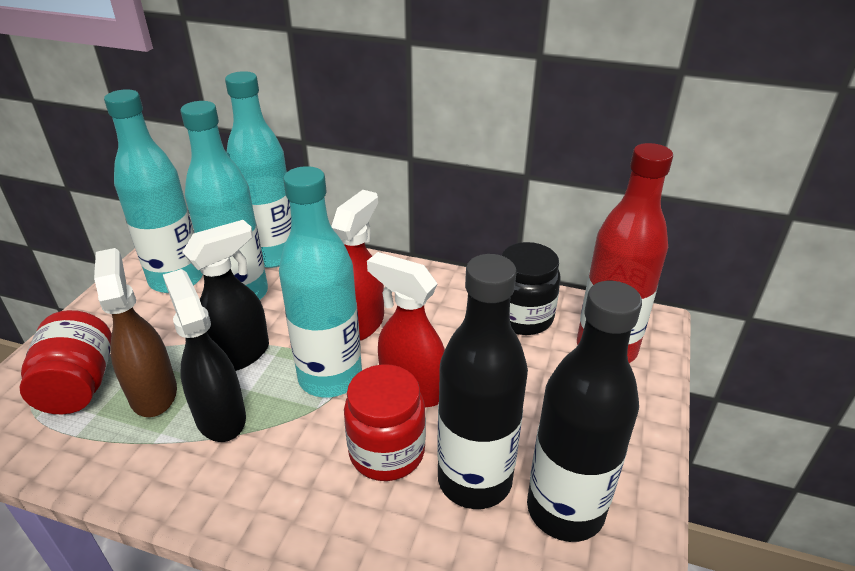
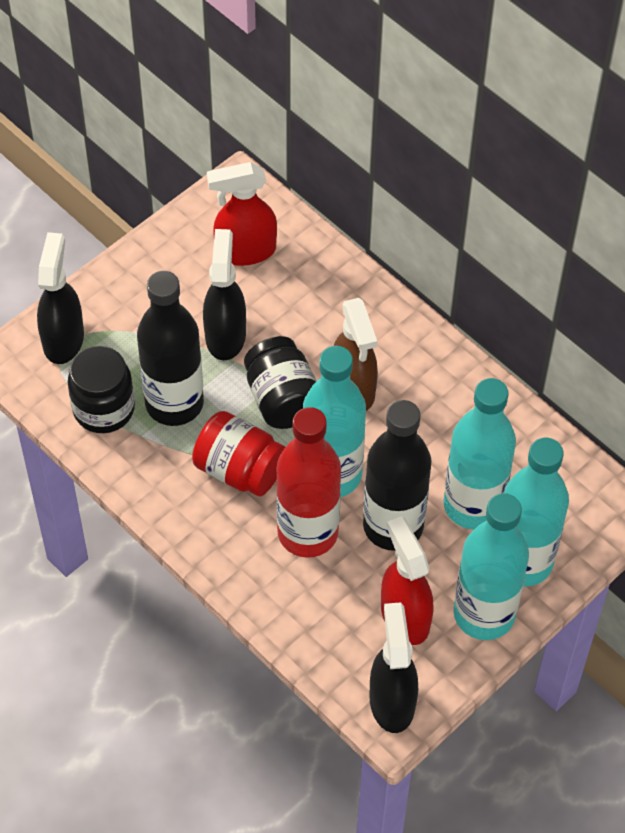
black jar: 1 -> 2
black spray bottle: 2 -> 3
red jar: 2 -> 1

